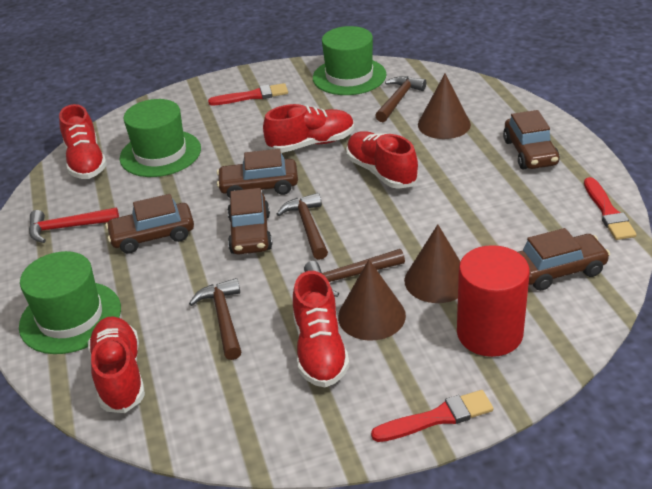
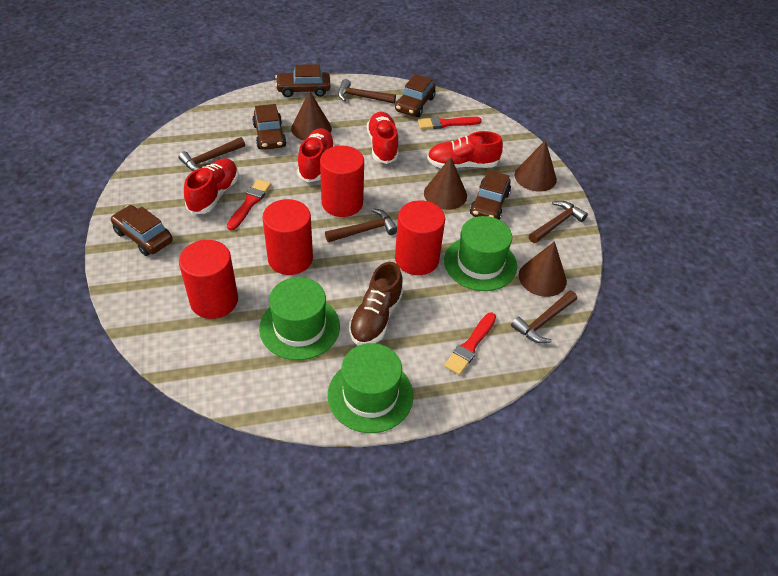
brown cone: 3 -> 4
brown hammer: 4 -> 5
brown shoe: 0 -> 1
red cylinder: 1 -> 4
red hammer: 1 -> 0
red shoe: 5 -> 4

